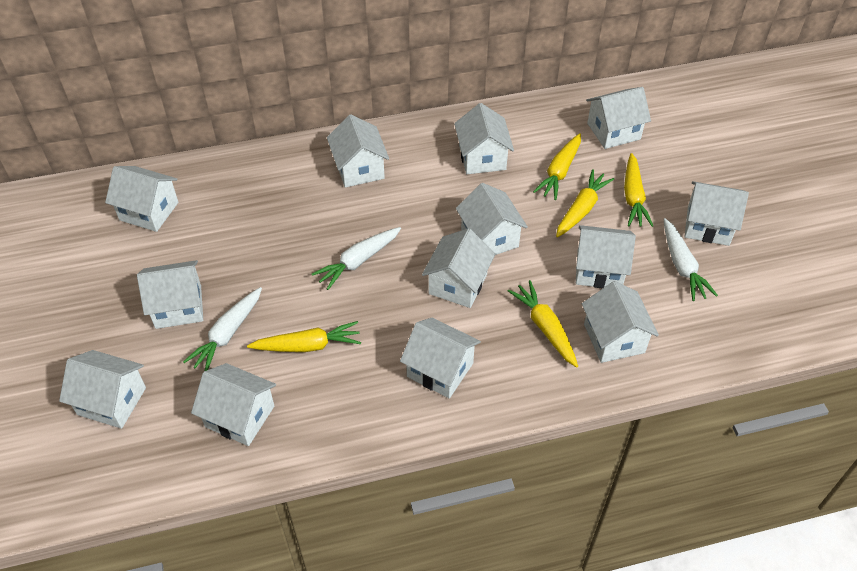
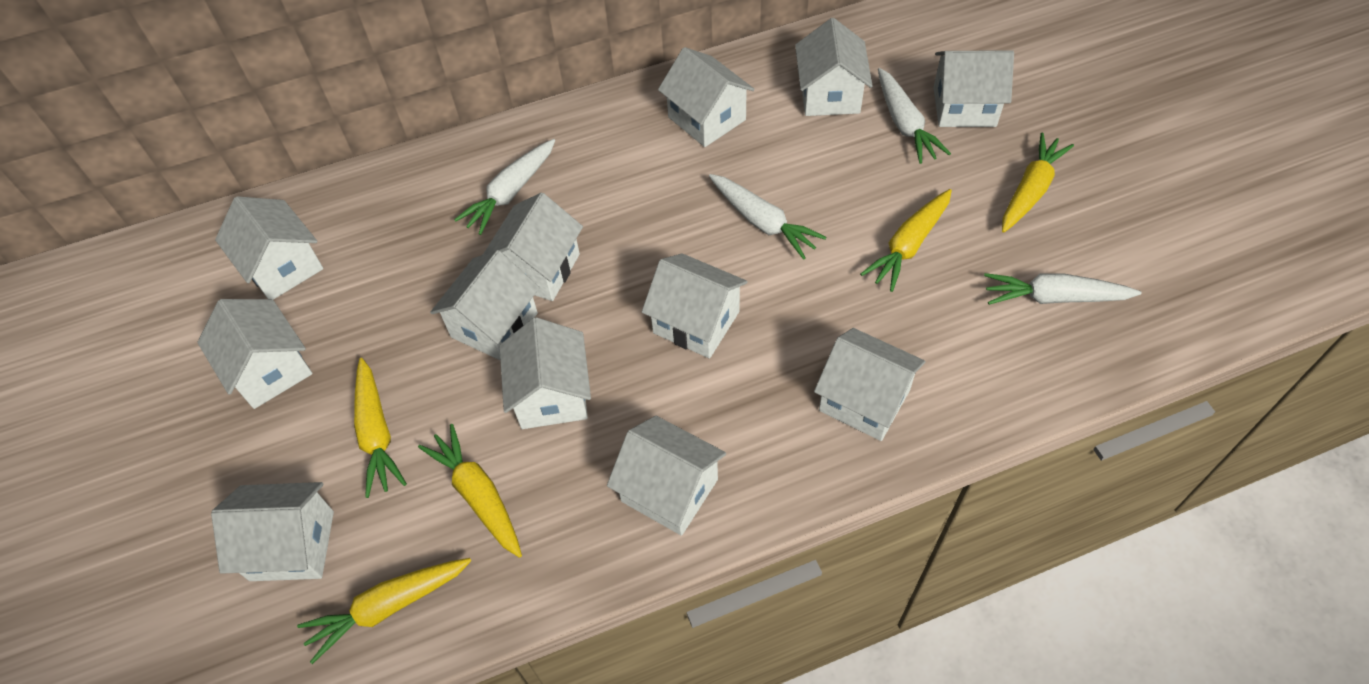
white carrot: 3 -> 4
white house: 13 -> 12

